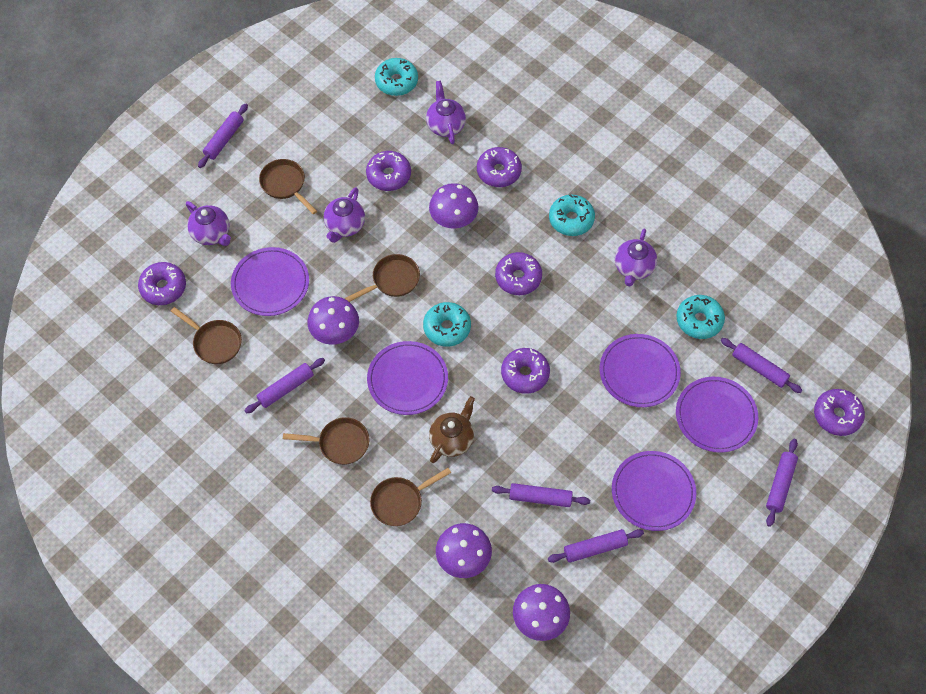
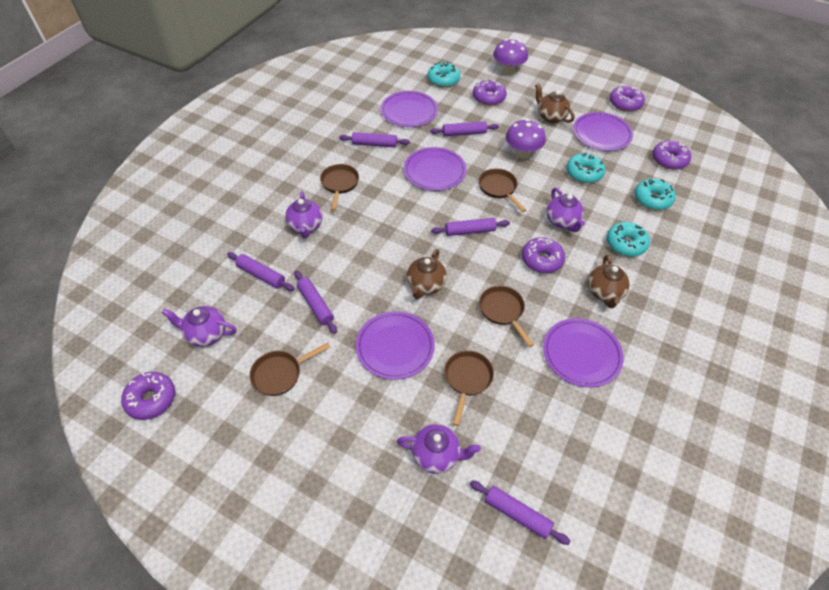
brown teapot: 1 -> 3
purple donut: 6 -> 5
purple mushroom: 4 -> 2

